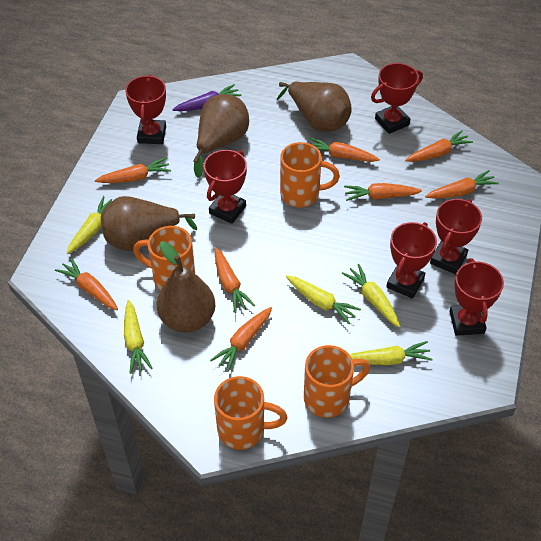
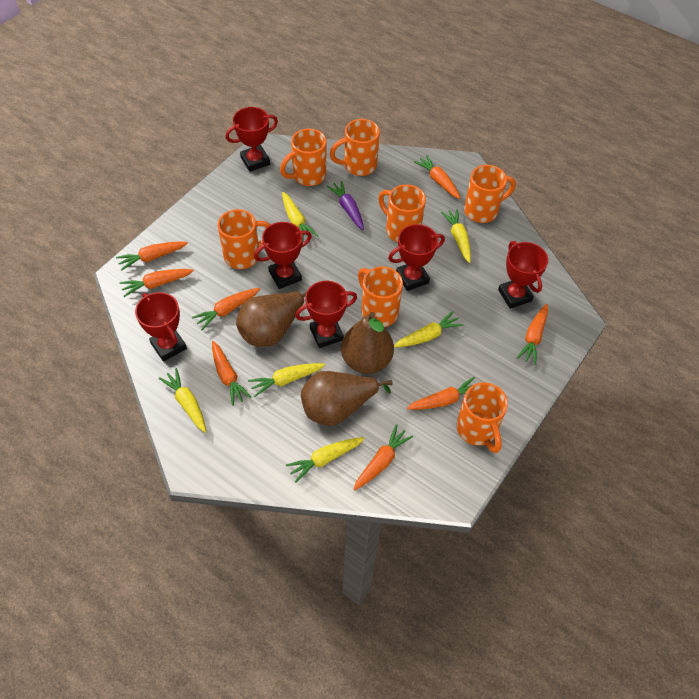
brown pear: 4 -> 3
orange mug: 4 -> 7
yellow carrot: 5 -> 6

